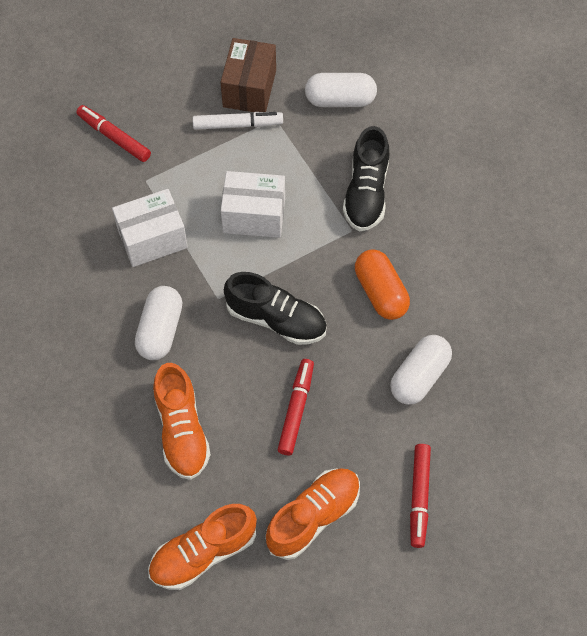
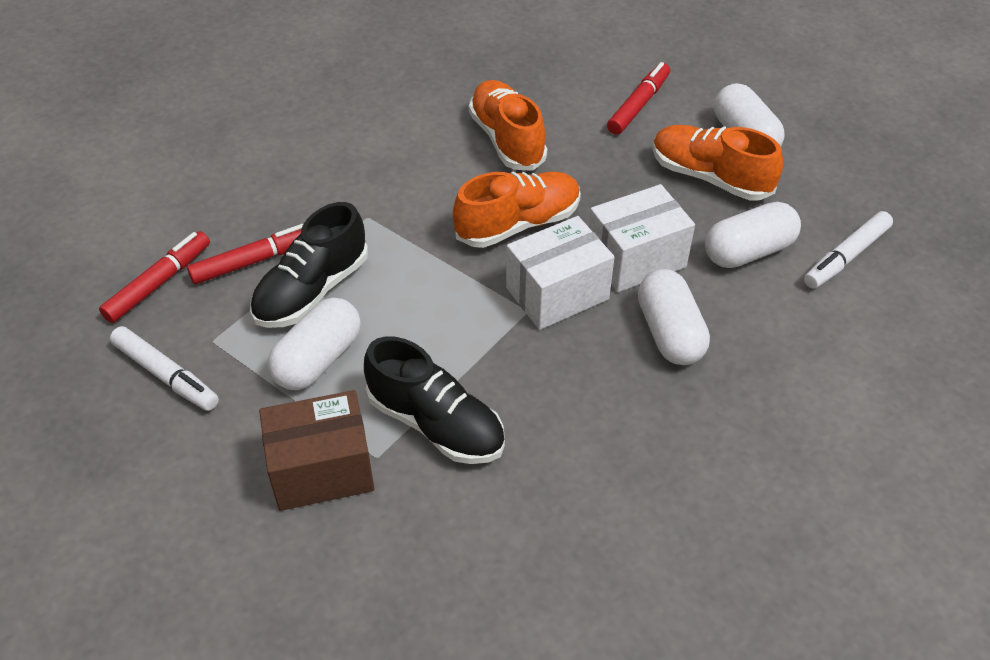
orange capsule: 1 -> 0
white capsule: 3 -> 4
white marker: 1 -> 2

